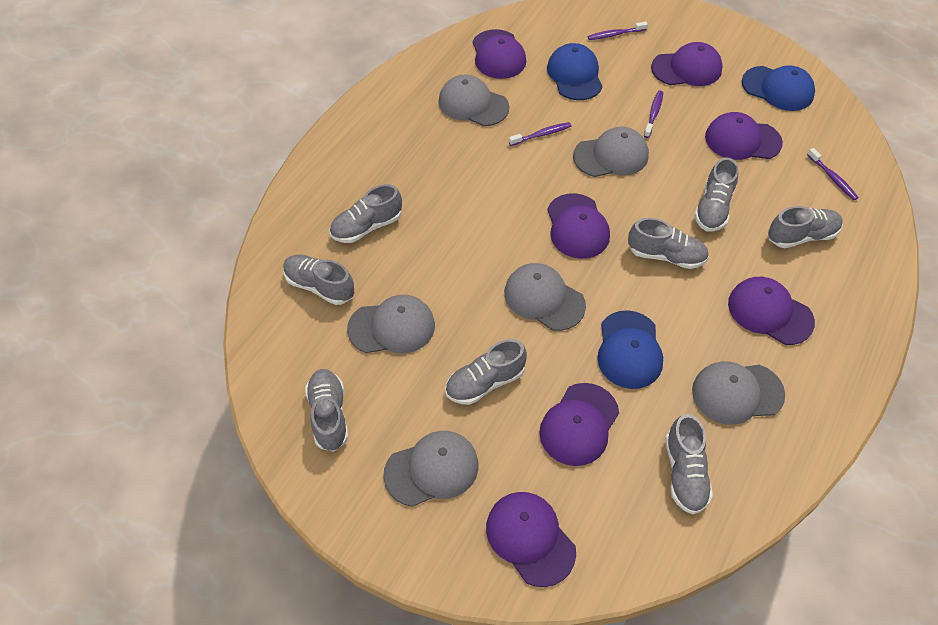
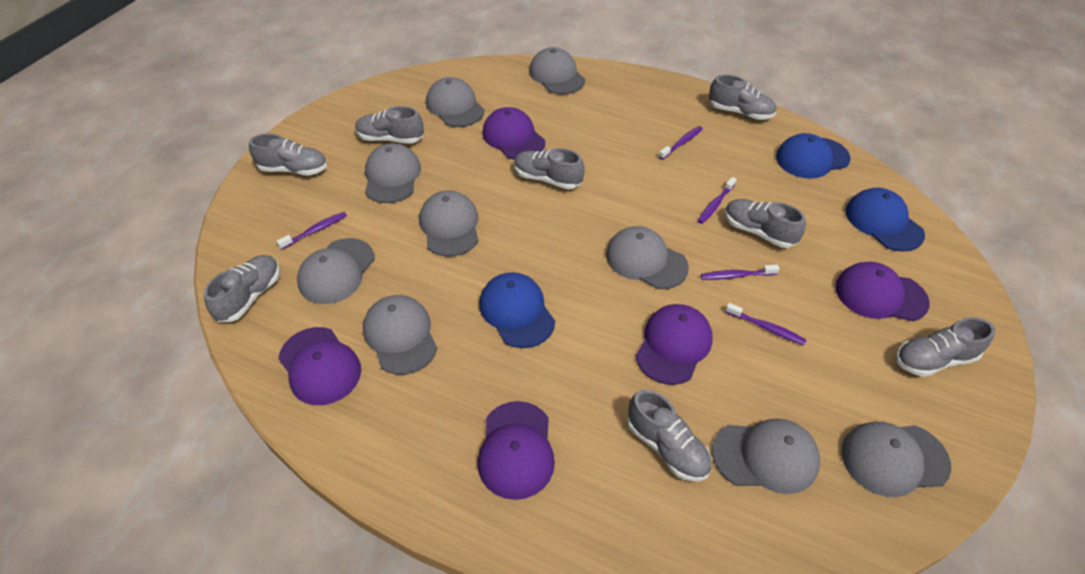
grey cap: 6 -> 9
purple cap: 7 -> 5
purple toothbrush: 4 -> 5

